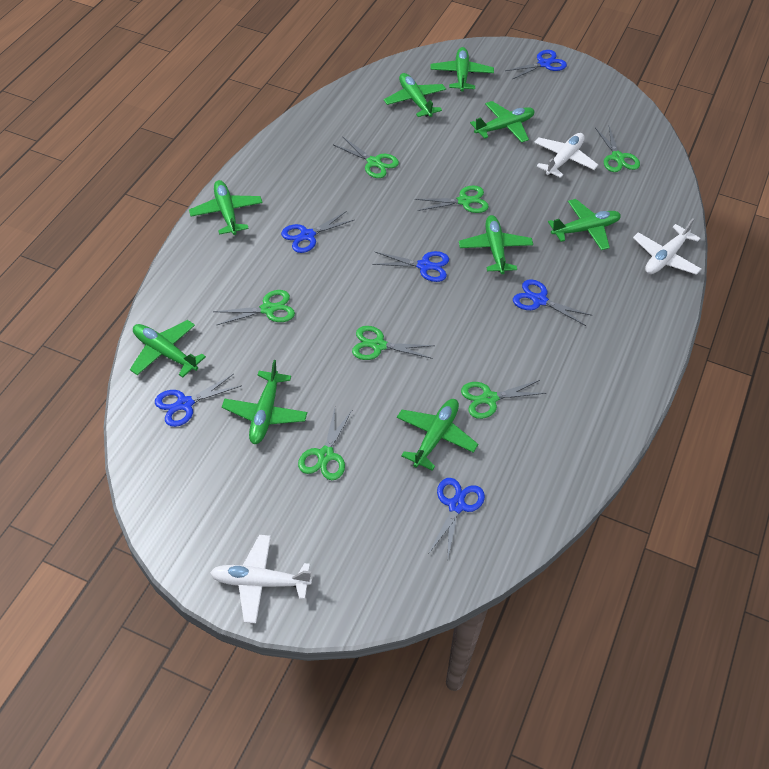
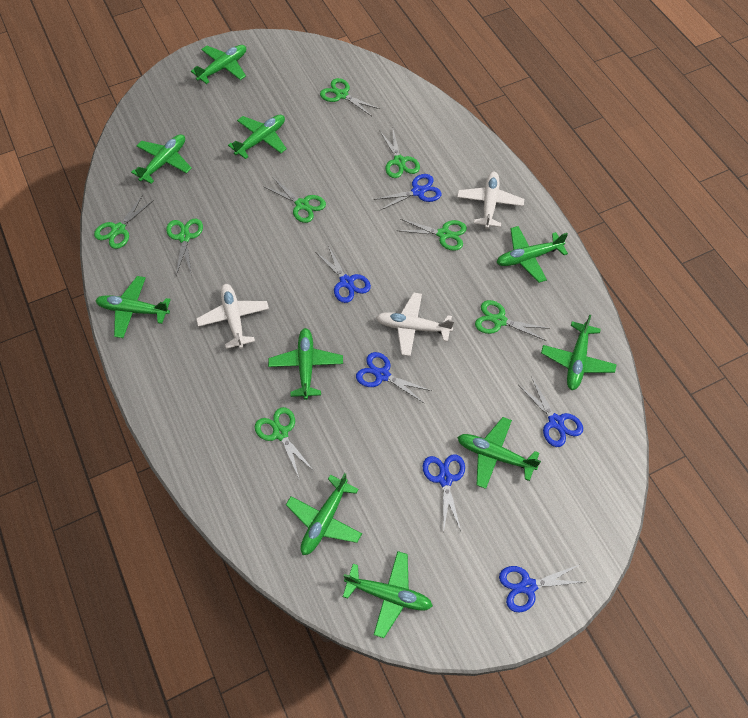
green plane: 9 -> 10
green scissors: 7 -> 8

